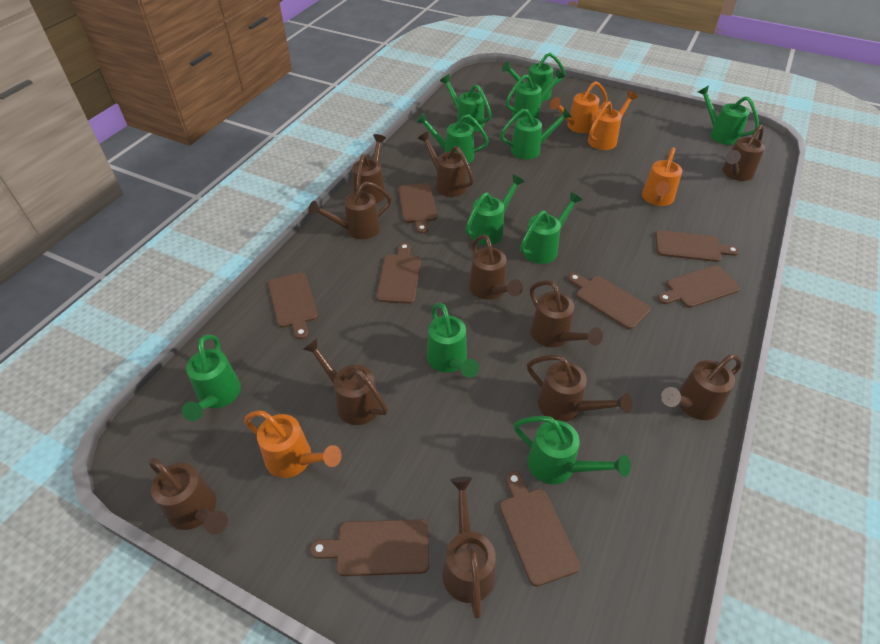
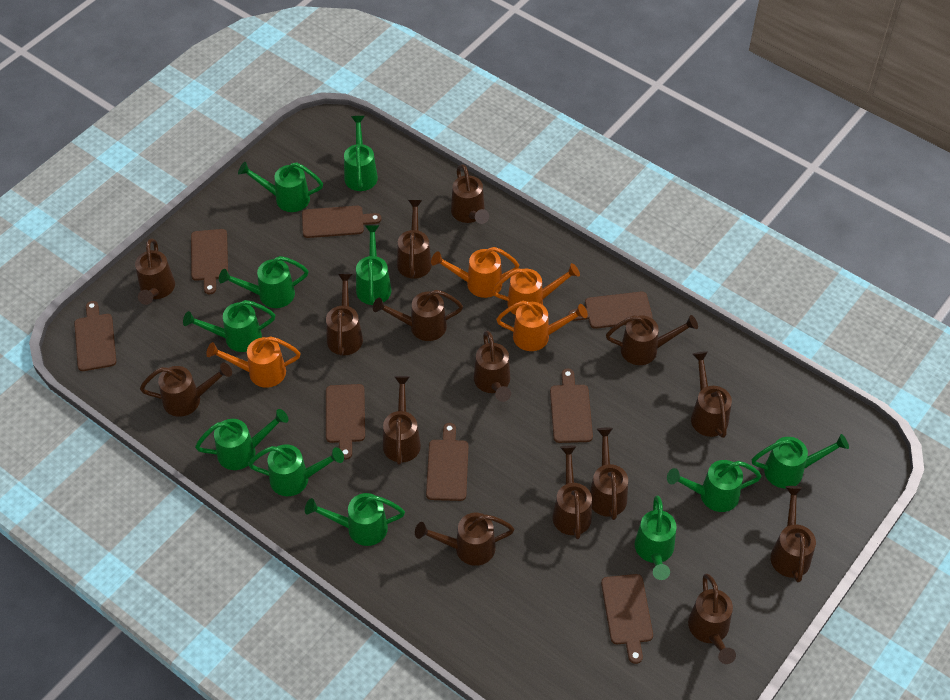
brown watering can: 11 -> 15

